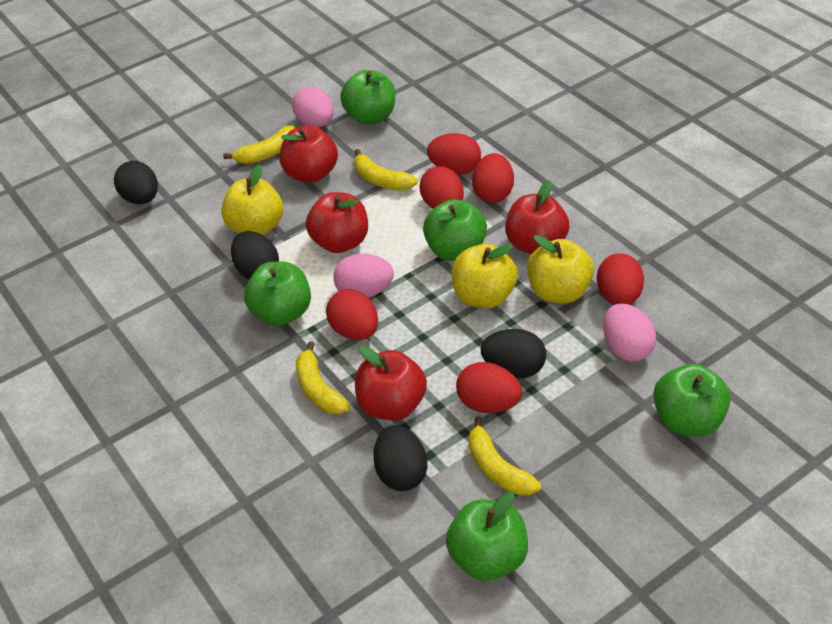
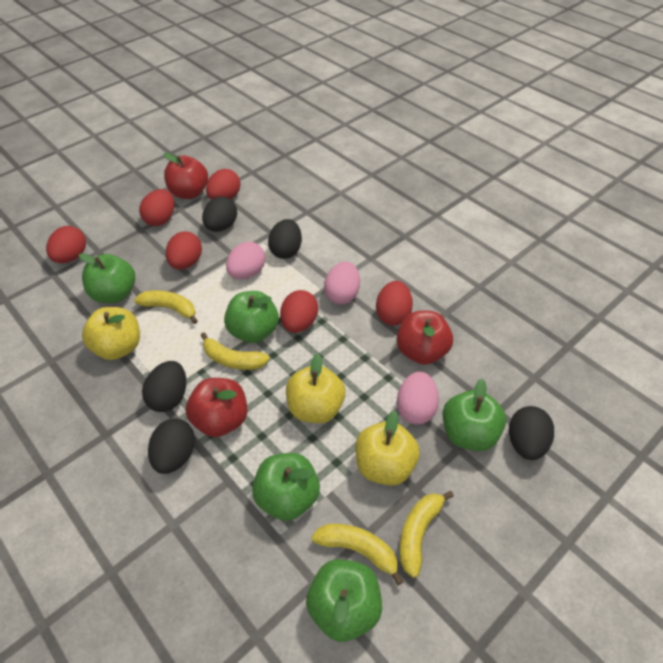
black egg: 4 -> 5
red apple: 4 -> 3

